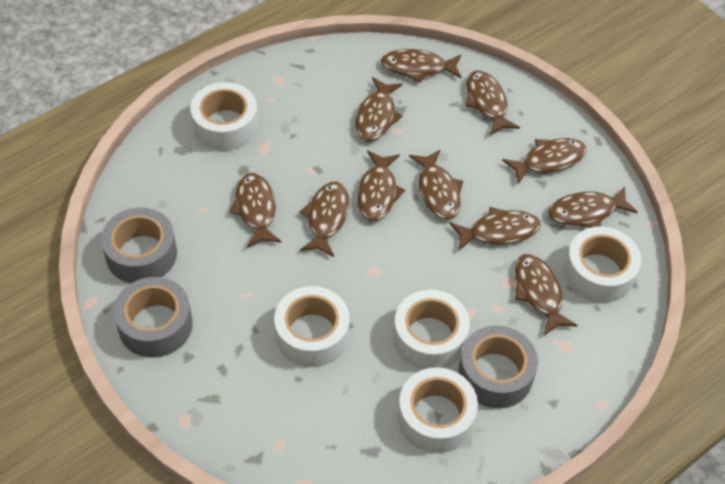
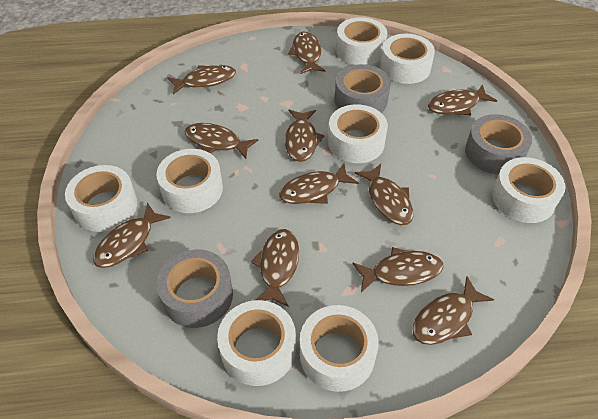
white tape: 5 -> 8

